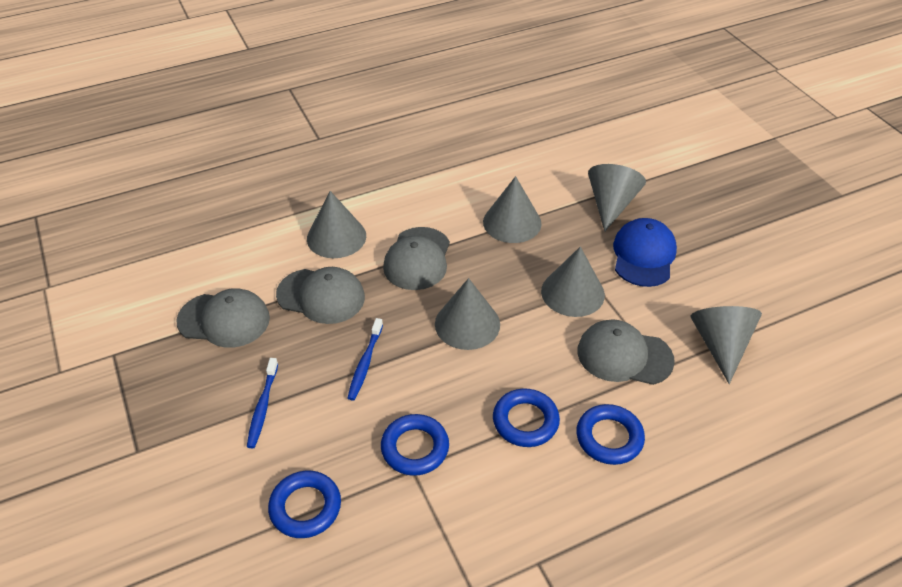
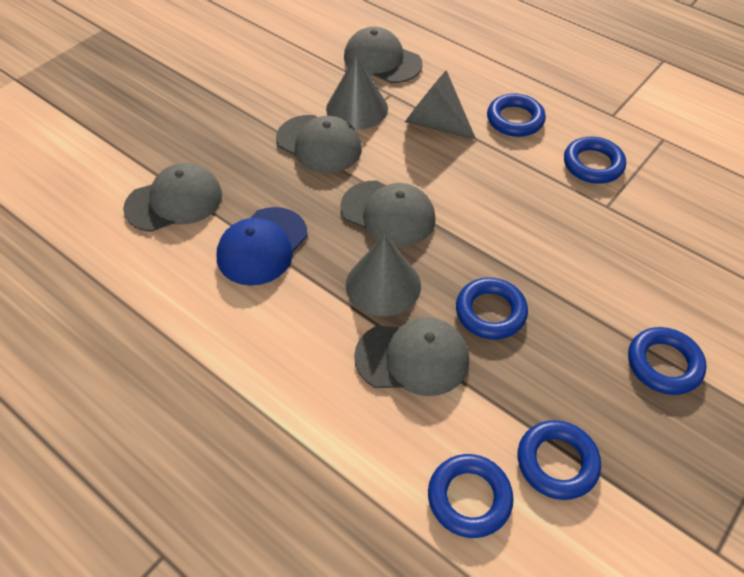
blue ring: 4 -> 6
blue toothbrush: 2 -> 0
grey cap: 4 -> 5
grey cone: 6 -> 3

